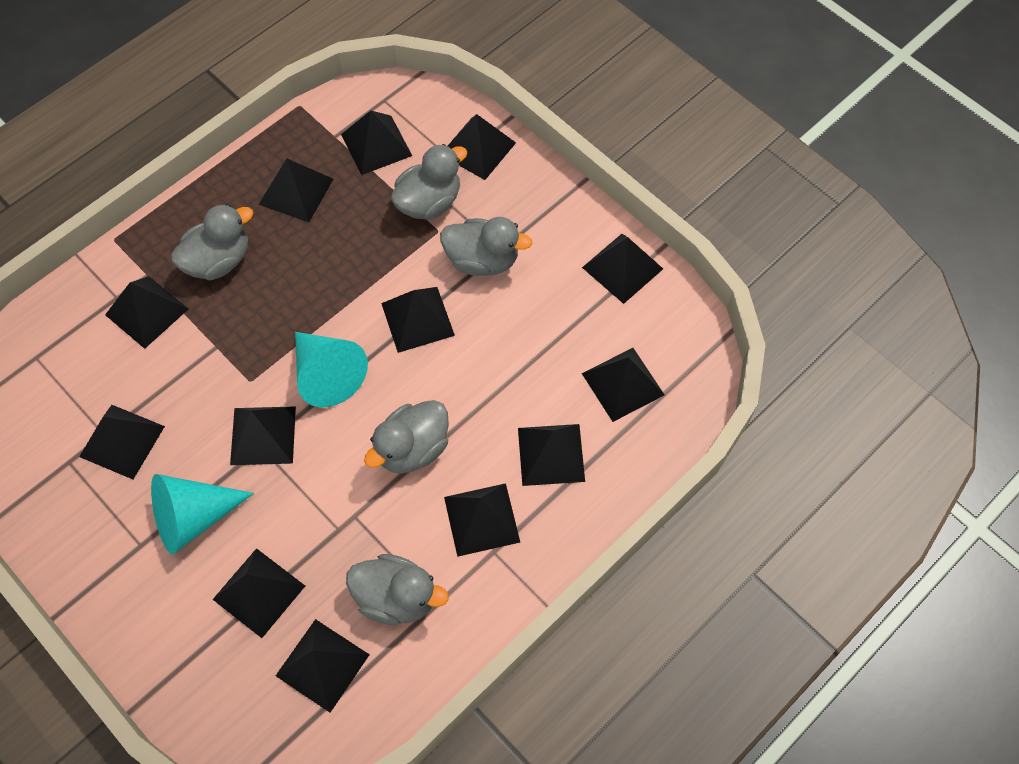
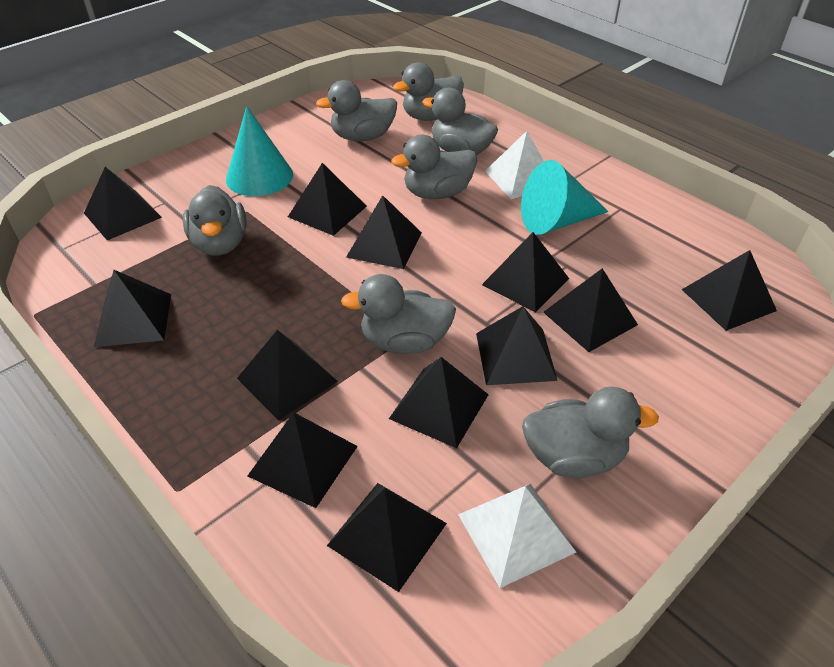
black pyramid: 13 -> 12
grey duck: 5 -> 7
white pyramid: 0 -> 2

